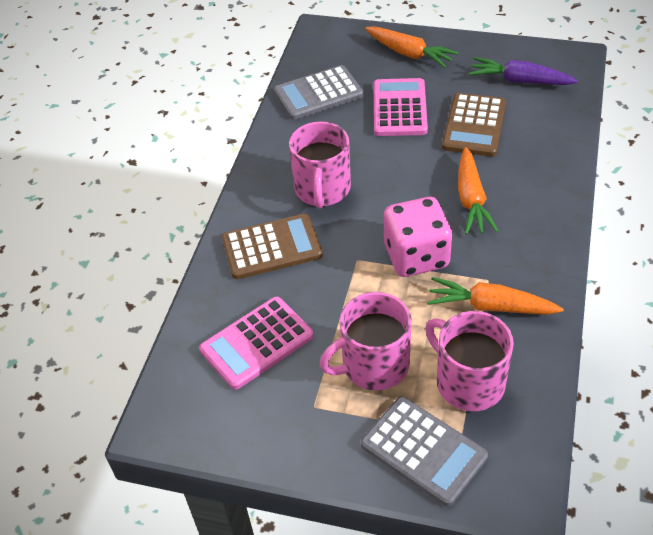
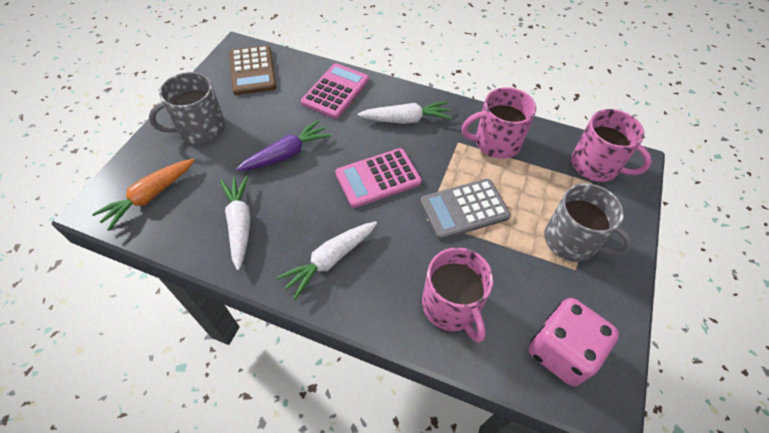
brown calculator: 2 -> 1
grey calculator: 2 -> 1
grey mug: 0 -> 2
orange carrot: 3 -> 1
white carrot: 0 -> 3

